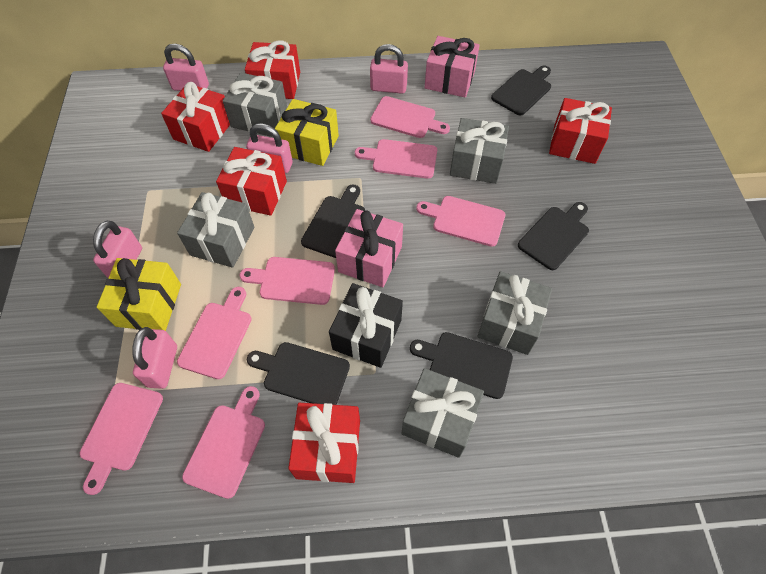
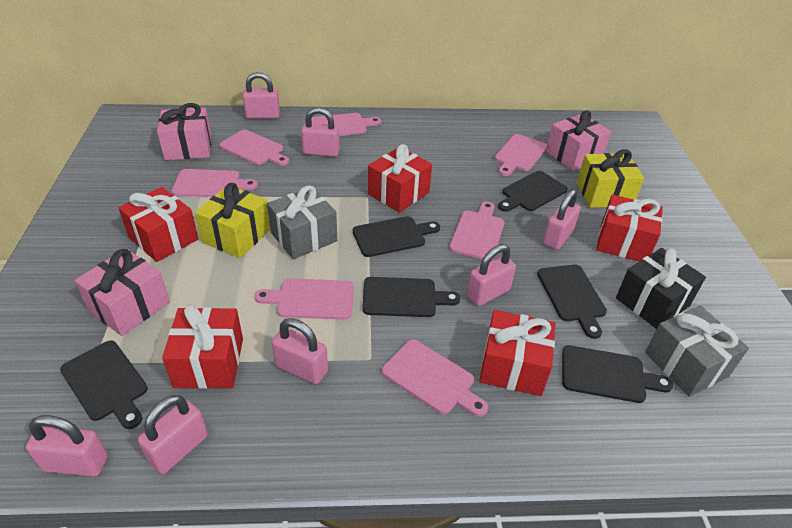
black cutting board: 5 -> 6
grey gift: 5 -> 2
pink gift: 2 -> 3
pink padlock: 5 -> 7

